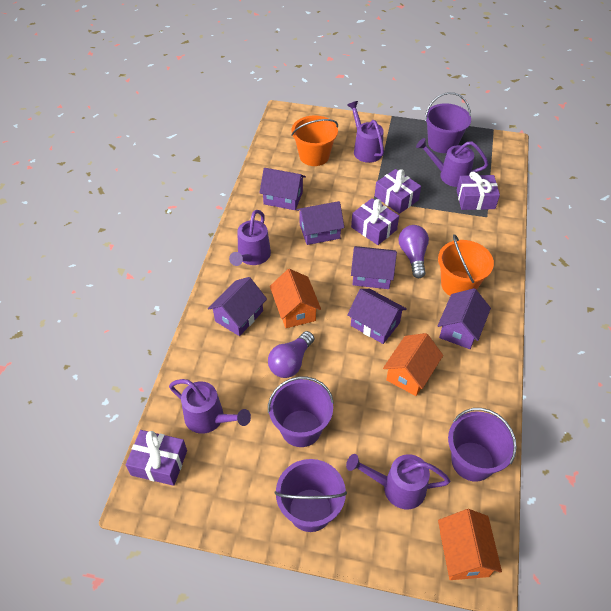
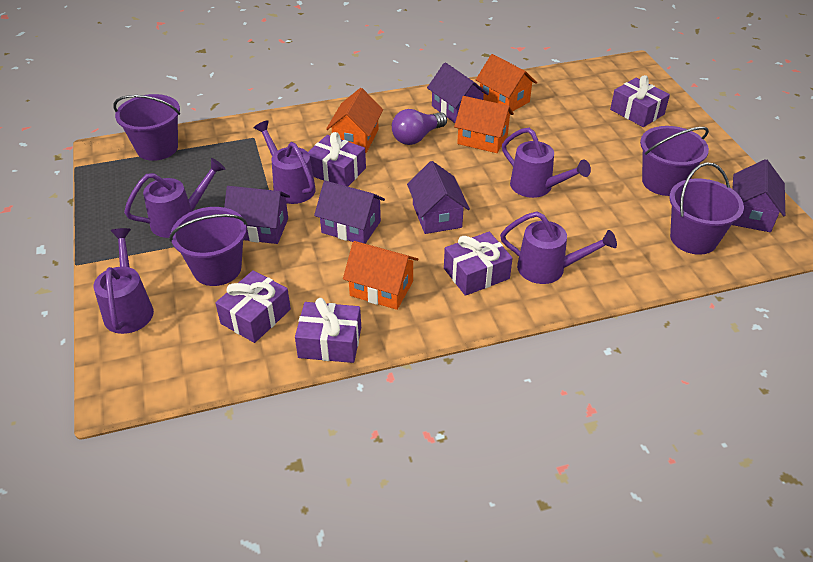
orange bucket: 2 -> 0
orange house: 3 -> 4
purple gift: 4 -> 5
purple house: 6 -> 5
purple light bulb: 2 -> 1

